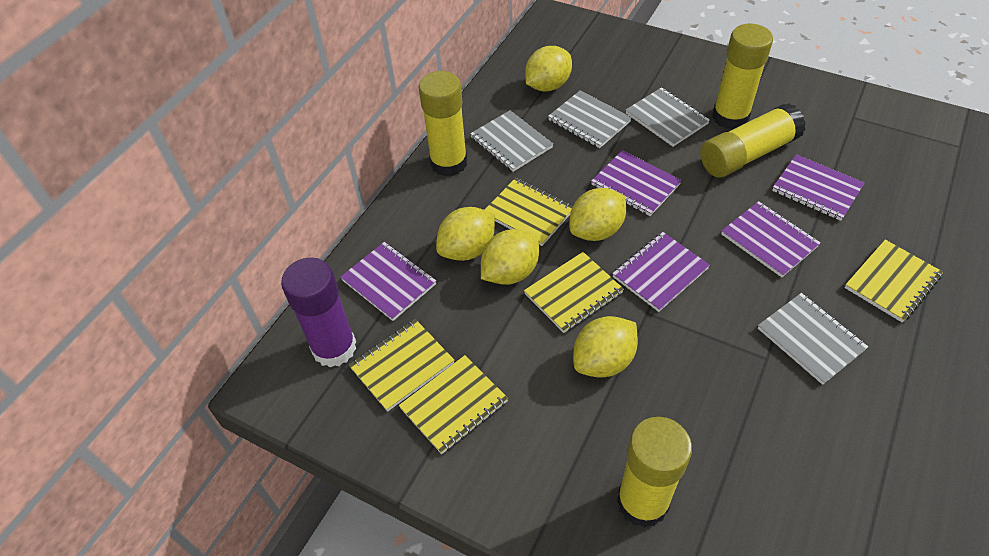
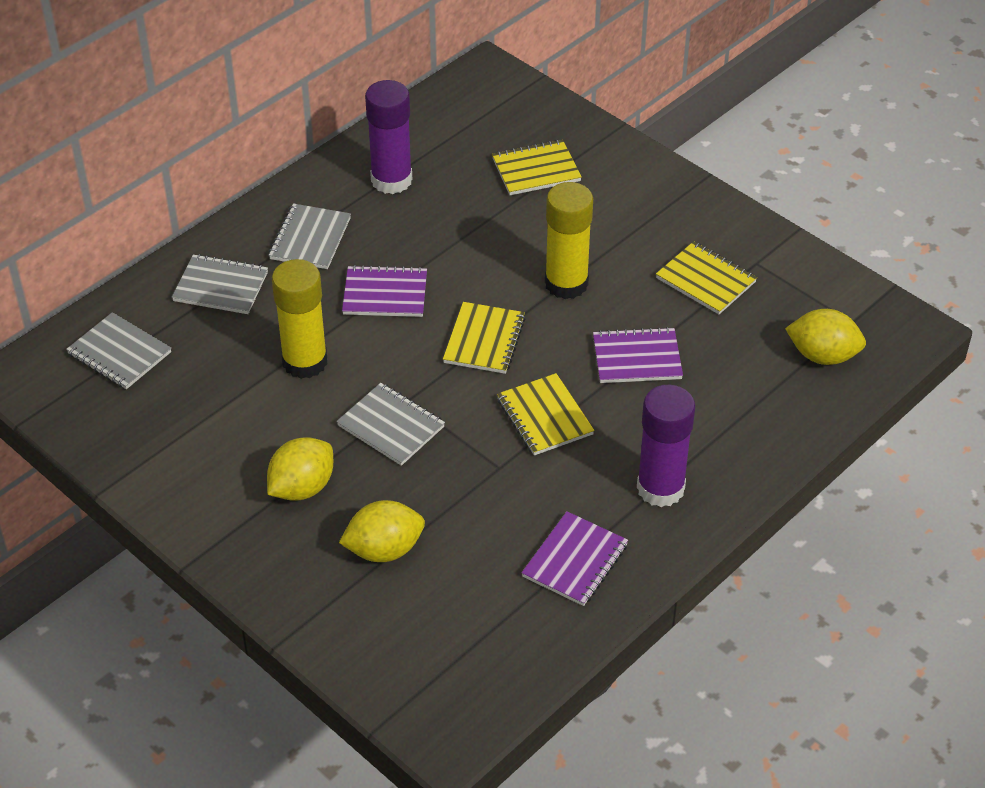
purple glue stick: 1 -> 2
purple notebook: 5 -> 3
yellow glue stick: 4 -> 2
yellow lemon: 5 -> 3
yellow notebook: 5 -> 4

